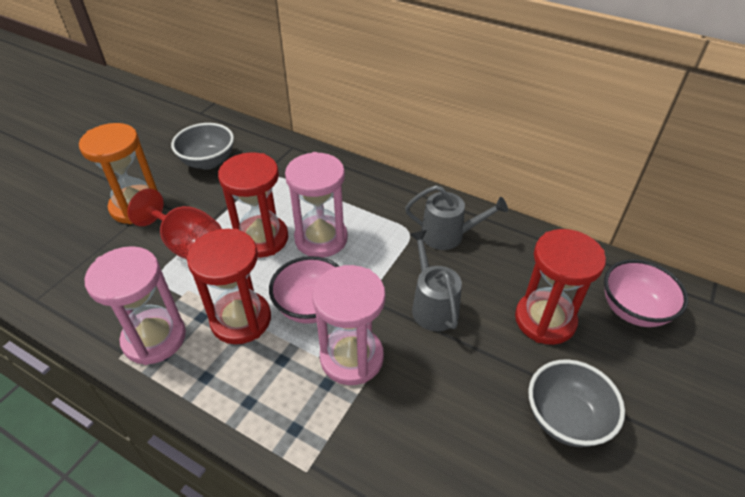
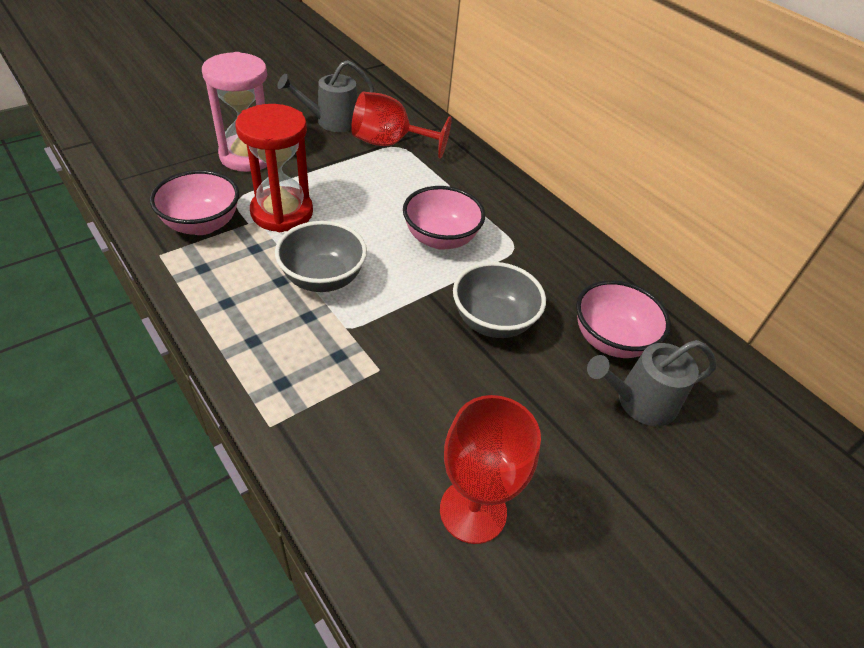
orange hourglass: 1 -> 0
pink bowl: 2 -> 3
pink hourglass: 3 -> 1
red goblet: 1 -> 2
red hourglass: 3 -> 1

